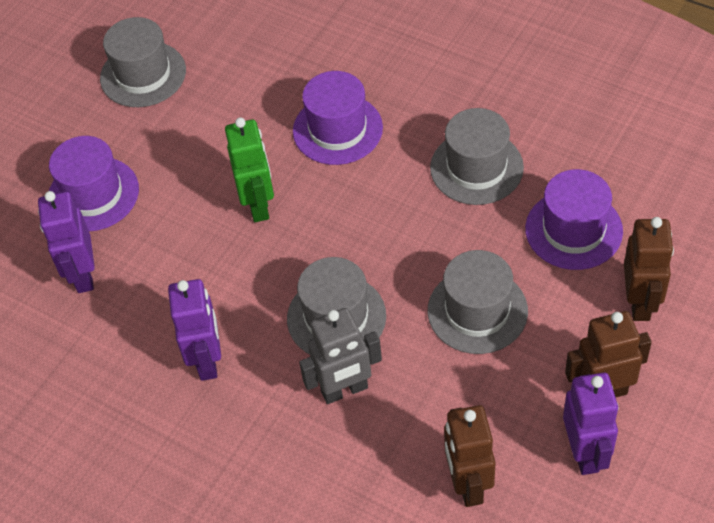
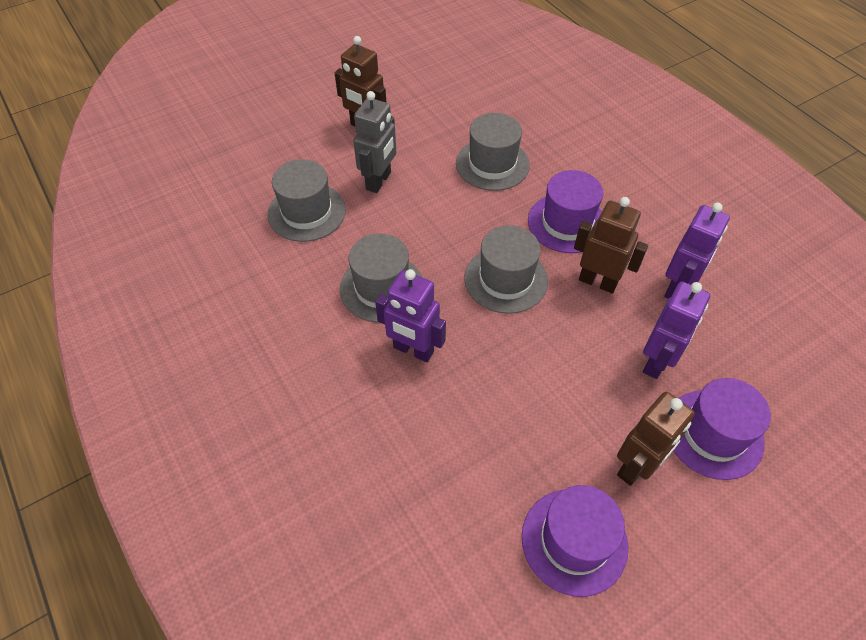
green robot: 1 -> 0

